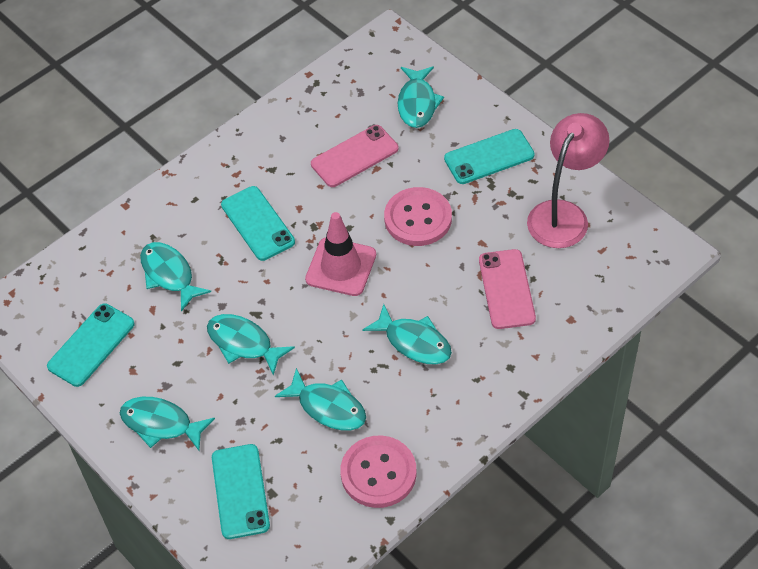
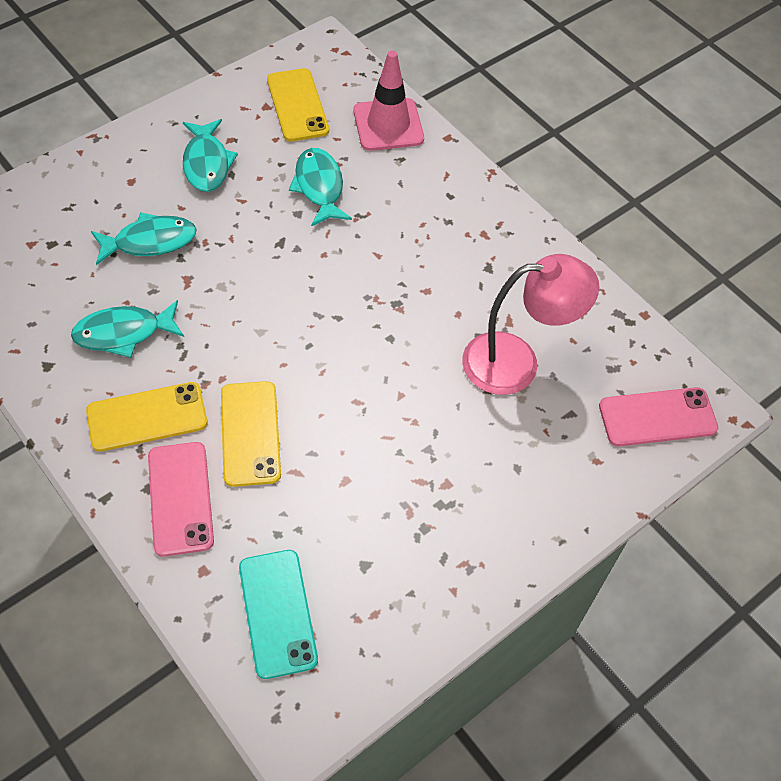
pink button: 2 -> 0
turquoise fish: 6 -> 4
turquoise phone: 4 -> 1
yellow phone: 0 -> 3

